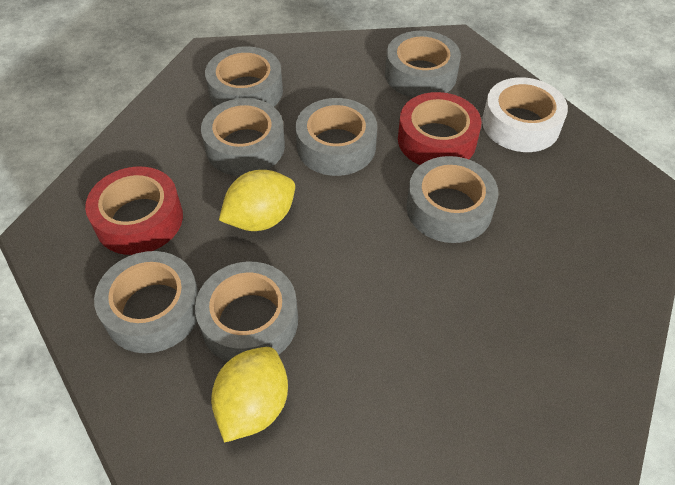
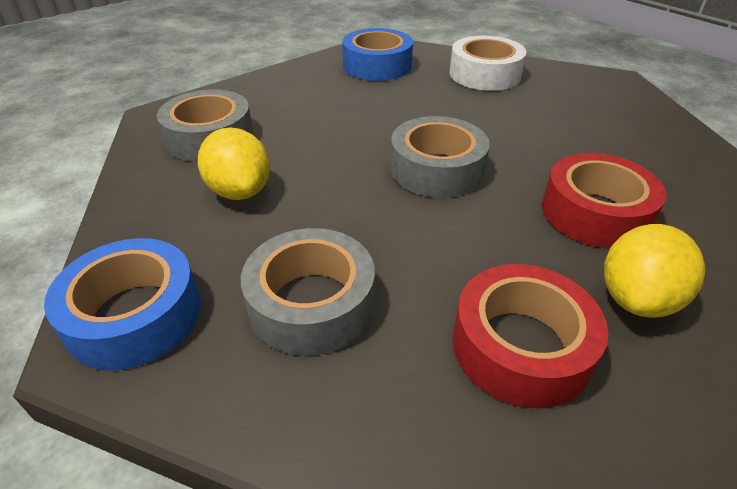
blue tape: 0 -> 2
grey tape: 7 -> 3

